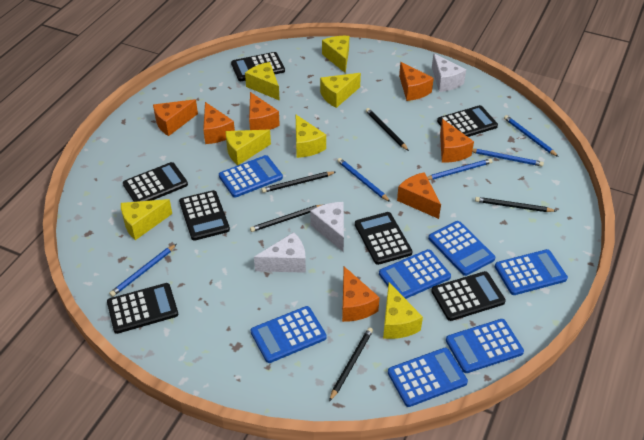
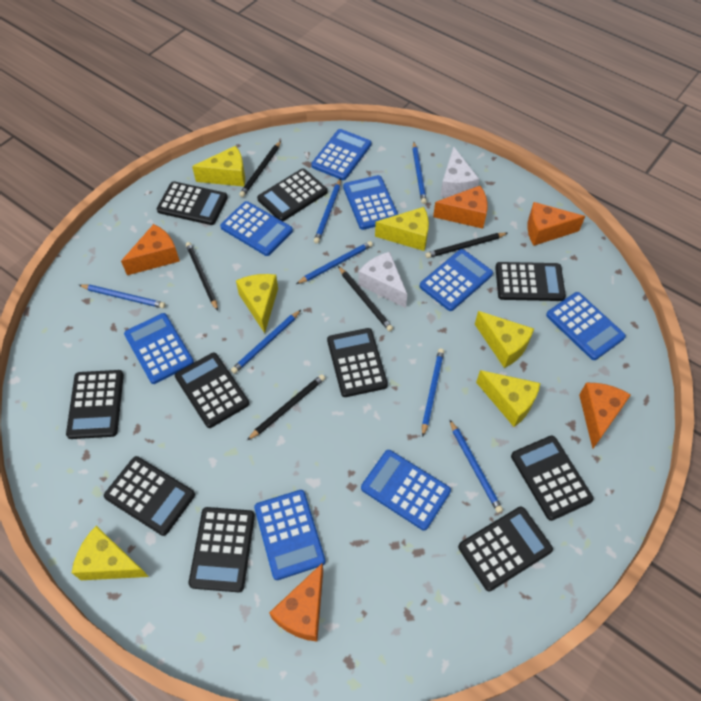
black calculator: 7 -> 10
blue calculator: 7 -> 8
blue pencil: 5 -> 7
orange cheese: 7 -> 5
white cheese: 3 -> 2
yellow cheese: 7 -> 6

